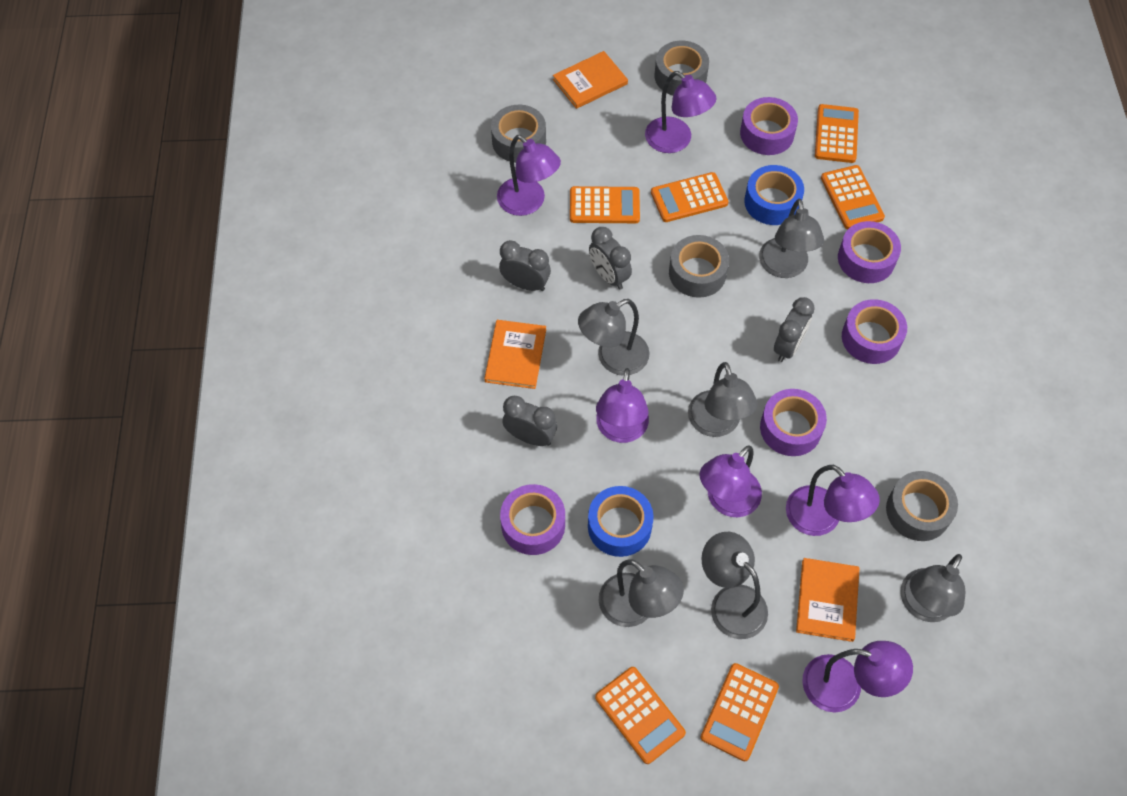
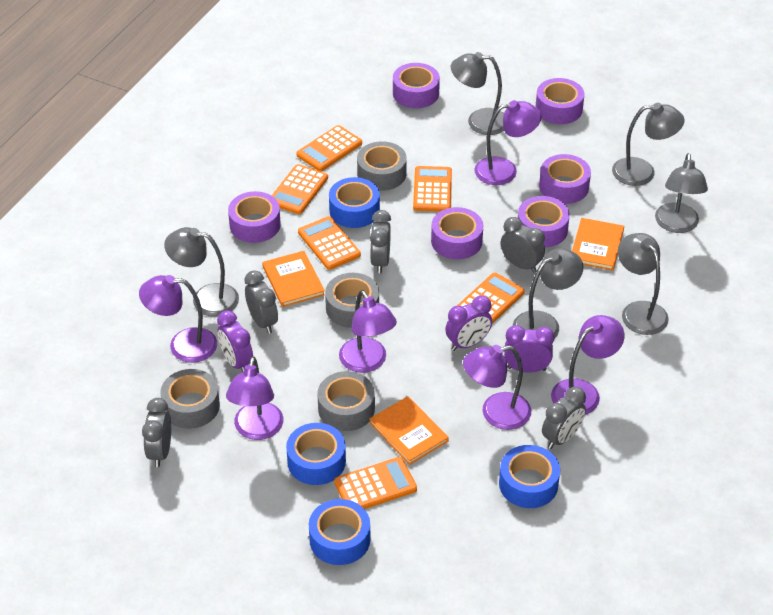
blue tape: 2 -> 4
grey clock: 4 -> 5
purple clock: 0 -> 3
purple tape: 5 -> 6

